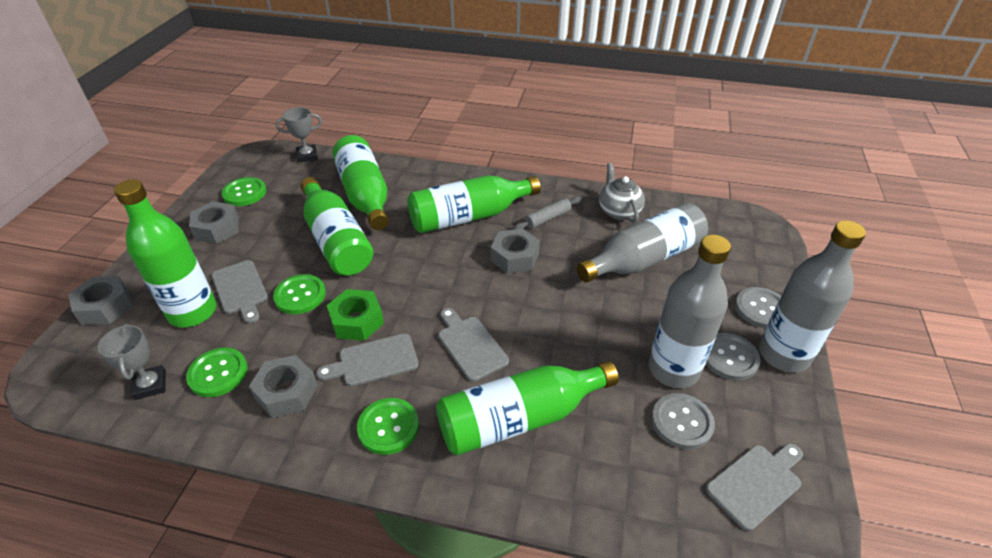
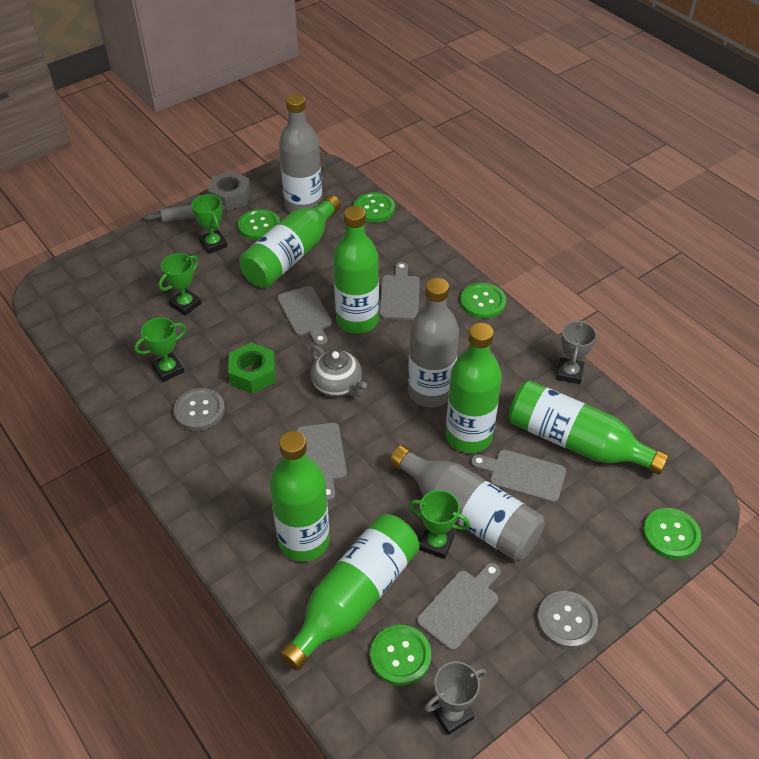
green bottle: 5 -> 6
green button: 4 -> 5
green trophy: 0 -> 4
grey button: 3 -> 2
grey cutting board: 4 -> 5
grey nut: 4 -> 1

